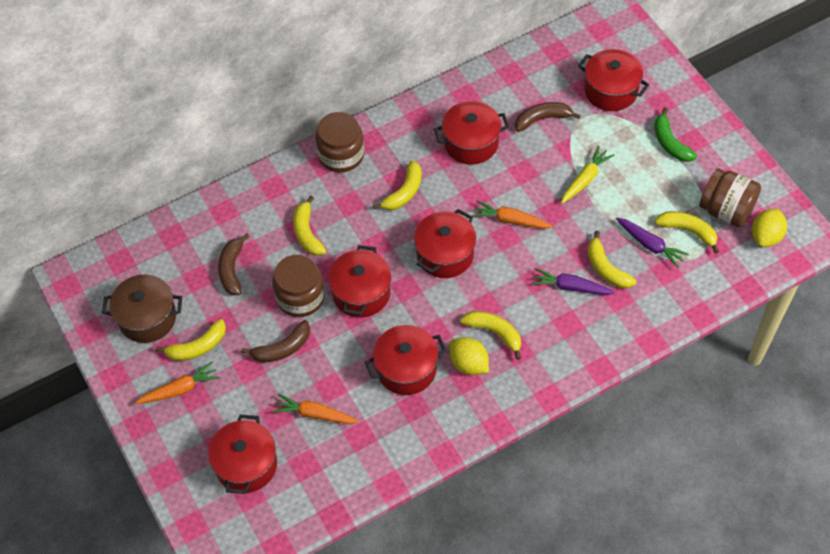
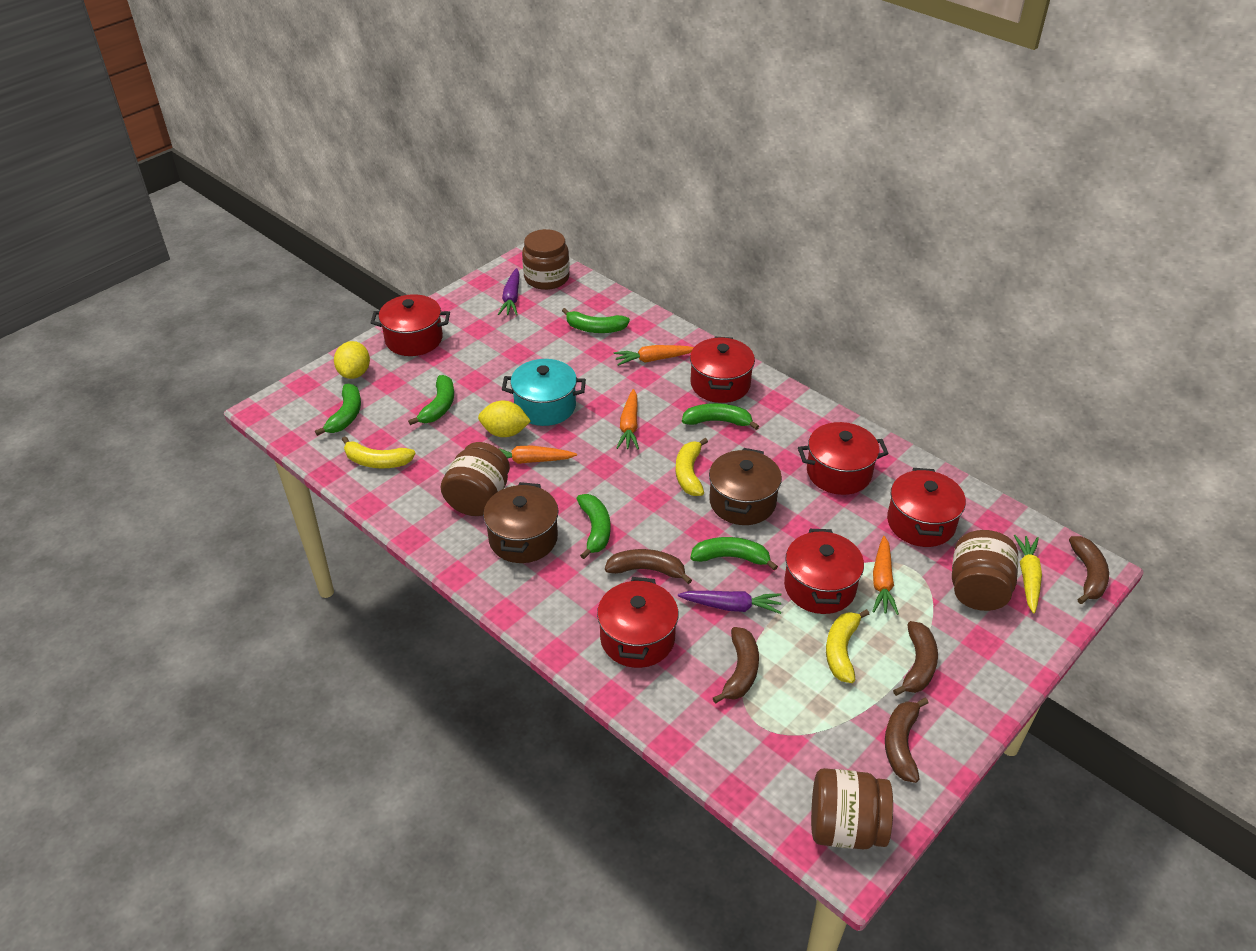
brown banana: 3 -> 5
brown jar: 3 -> 4
brown pot: 1 -> 2
green banana: 1 -> 6
orange carrot: 3 -> 4
turquoise pot: 0 -> 1
yellow banana: 6 -> 3

